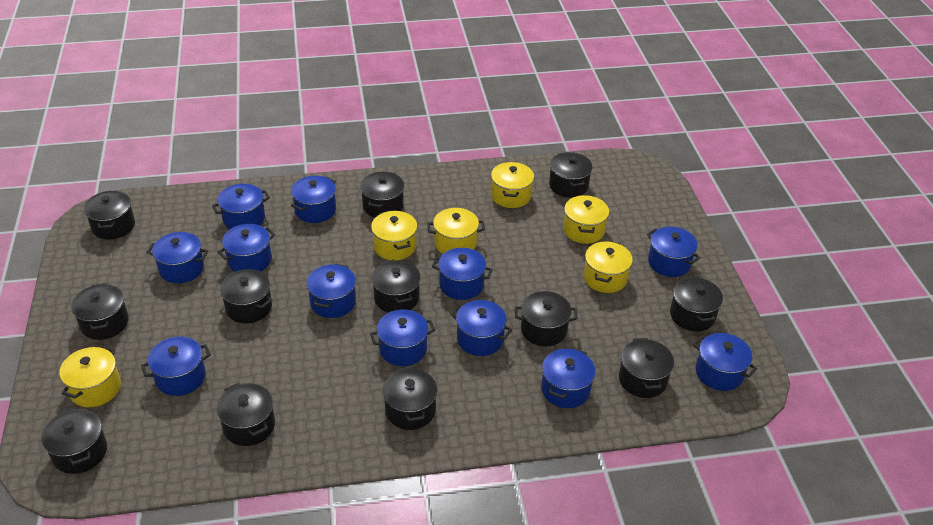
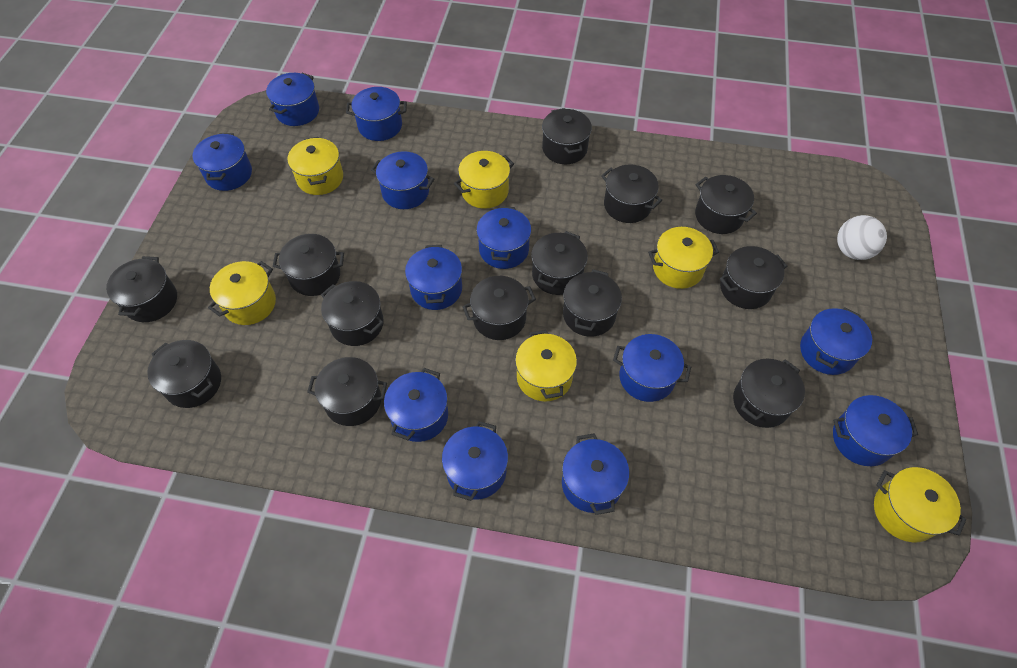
black pot: 12 -> 13
white ball: 0 -> 1

